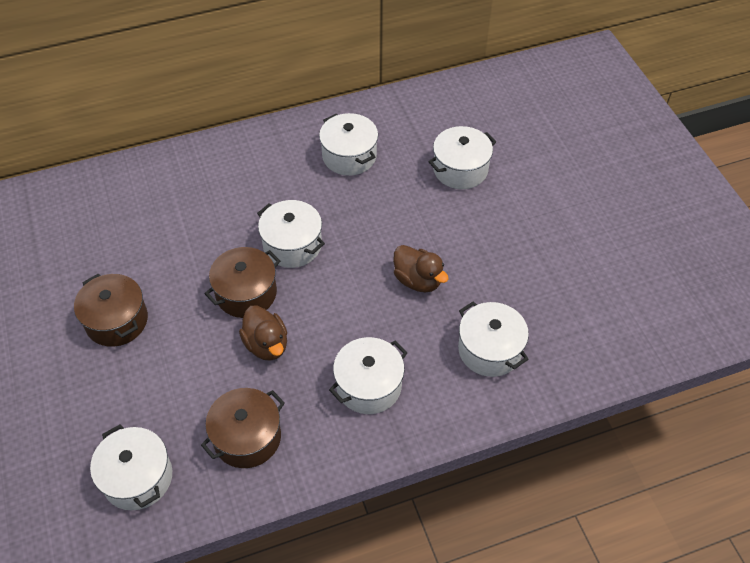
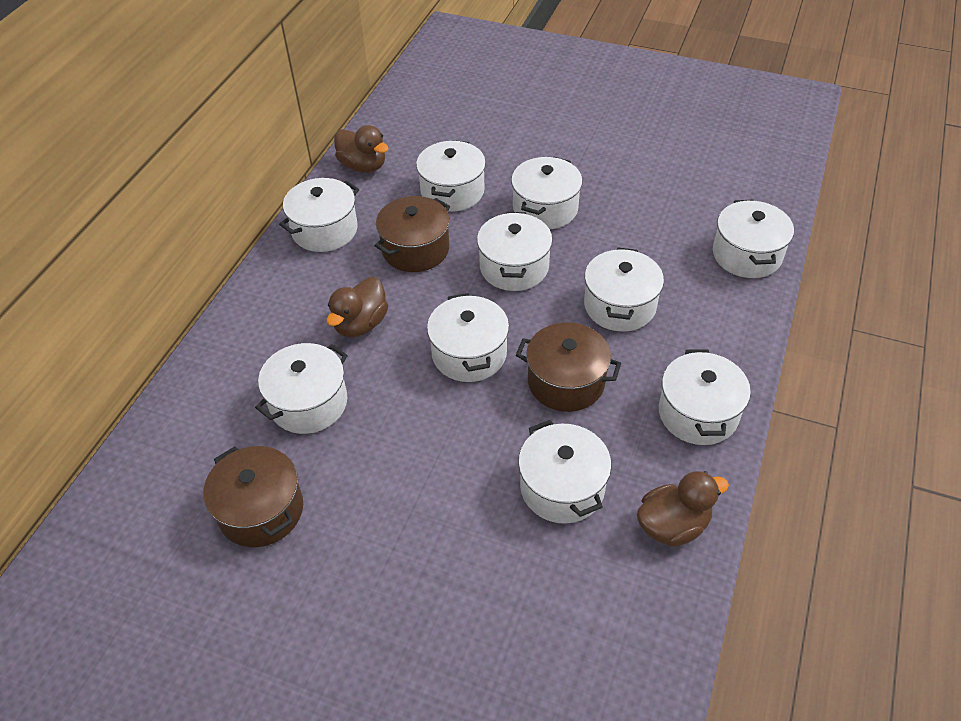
brown duck: 2 -> 3
white pot: 6 -> 10

